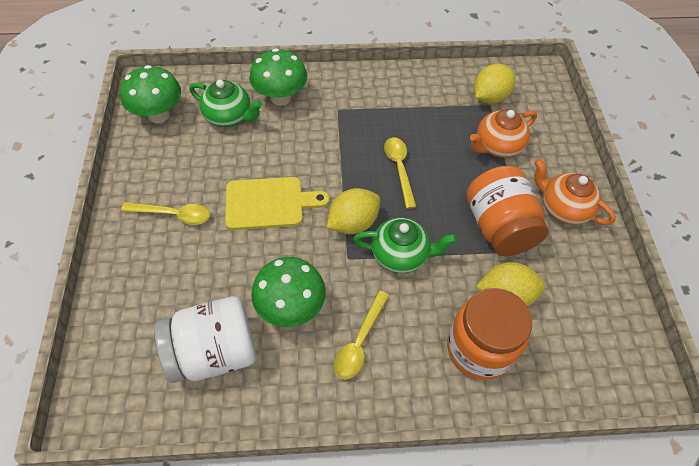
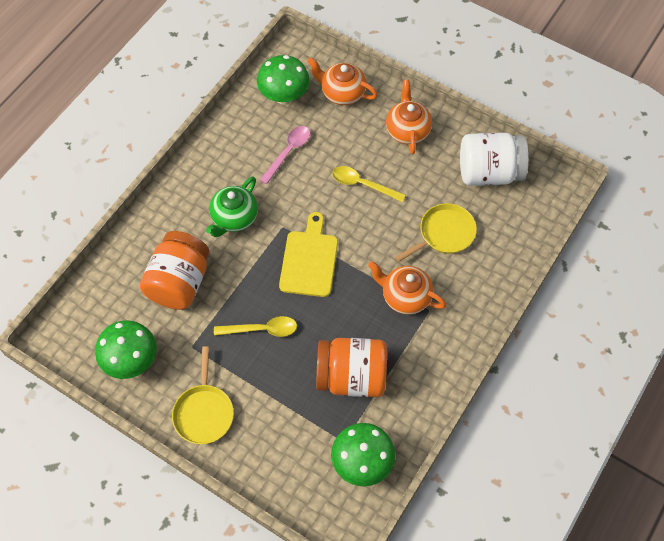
green teapot: 2 -> 1
orange teapot: 2 -> 3
pink spoon: 0 -> 1
yellow lemon: 3 -> 0
yellow pan: 0 -> 2
yellow spoon: 3 -> 2

